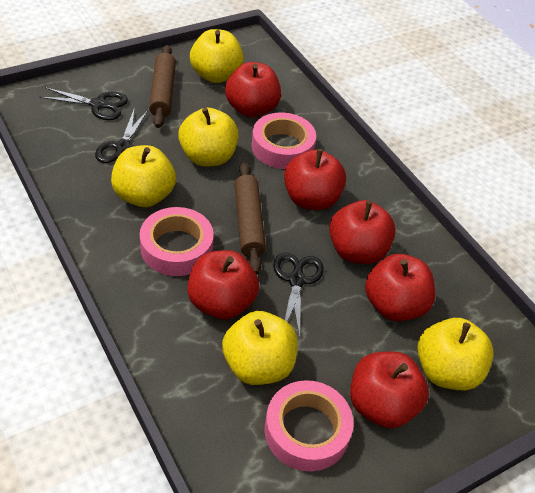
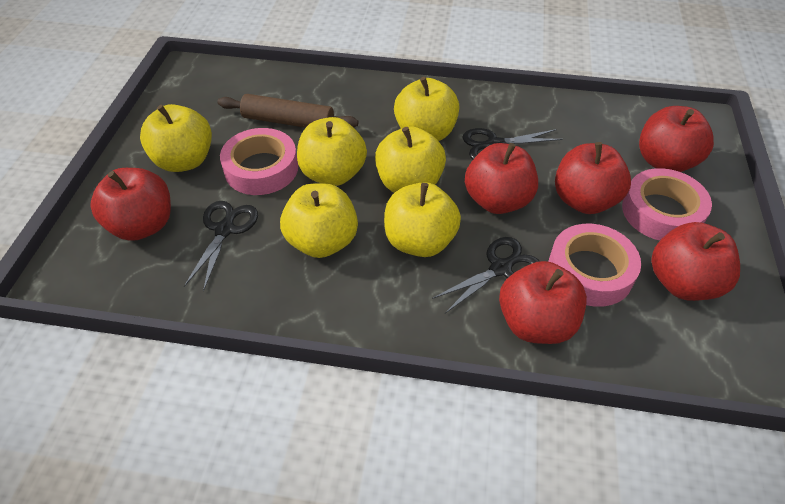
brown rolling pin: 2 -> 1
yellow apple: 5 -> 6

